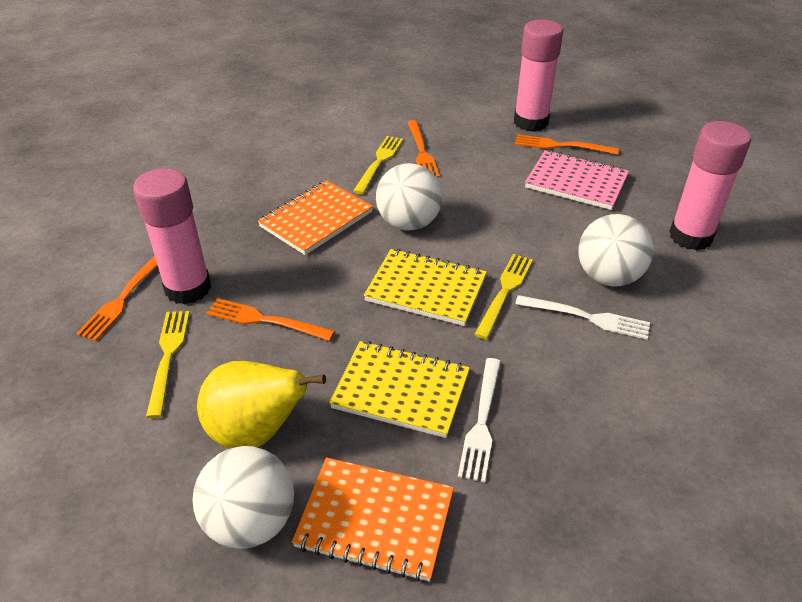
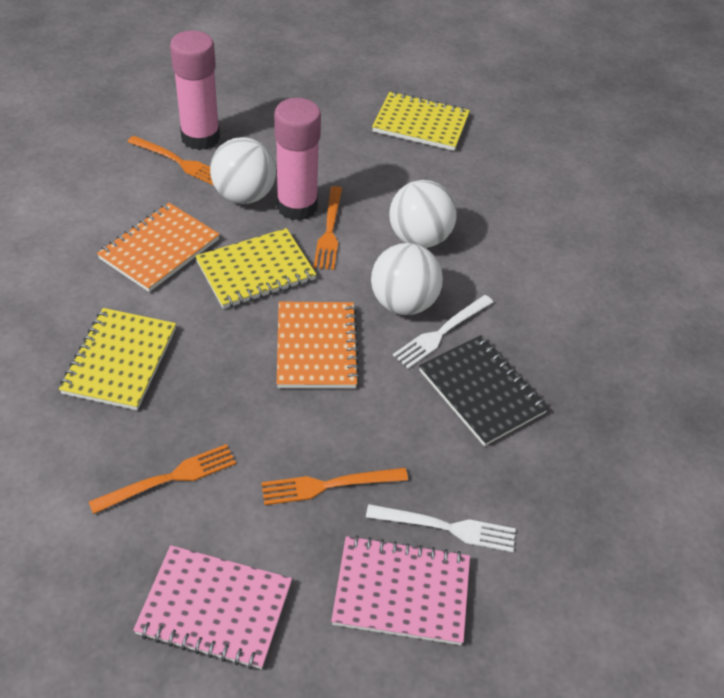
black notebook: 0 -> 1
pink glue stick: 3 -> 2
pink notebook: 1 -> 2
yellow fork: 3 -> 0
yellow notebook: 2 -> 3
yellow pear: 1 -> 0

